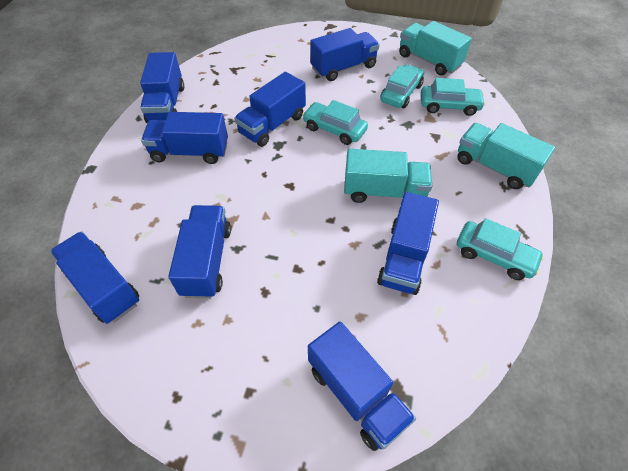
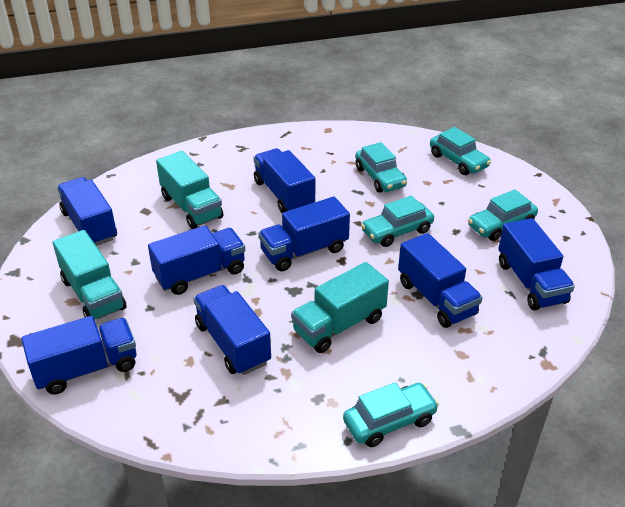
turquoise car: 4 -> 5

